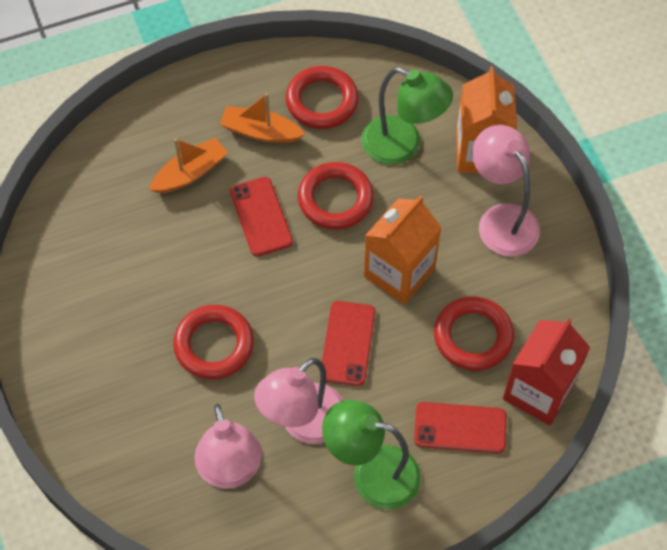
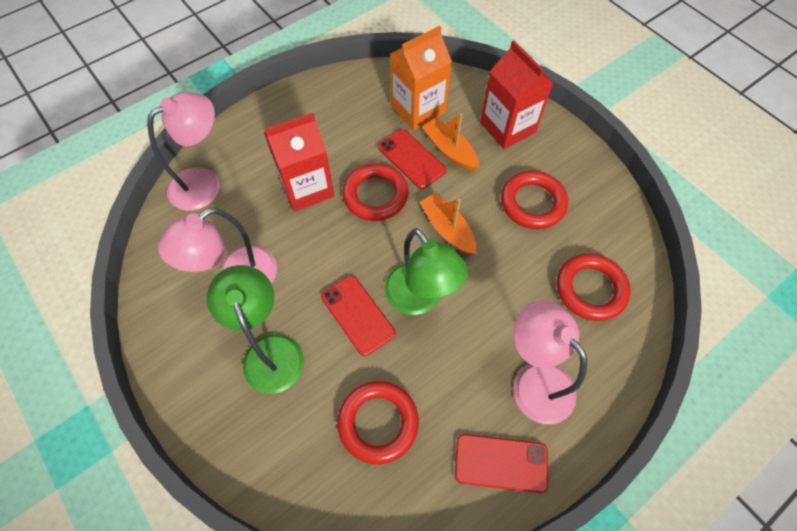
orange carton: 2 -> 1
red carton: 1 -> 2

